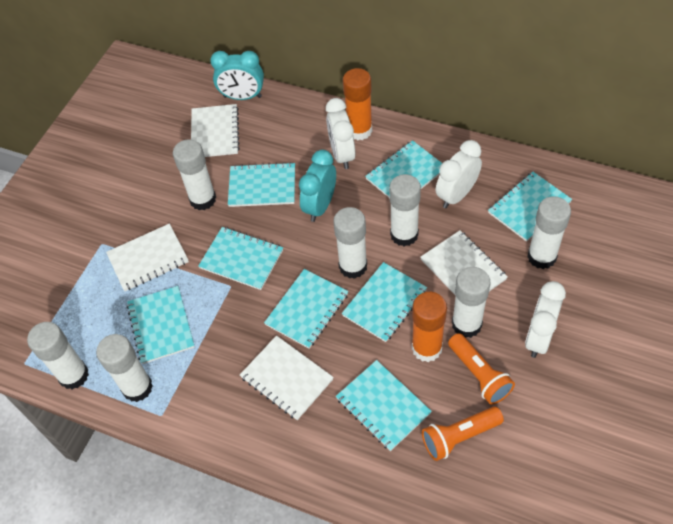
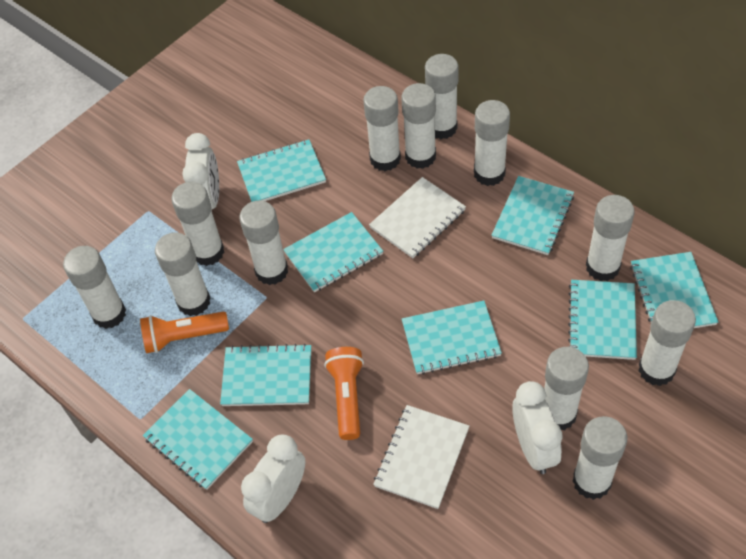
orange glue stick: 2 -> 0
turquoise clock: 2 -> 0
white glue stick: 7 -> 12
white notebook: 4 -> 2

